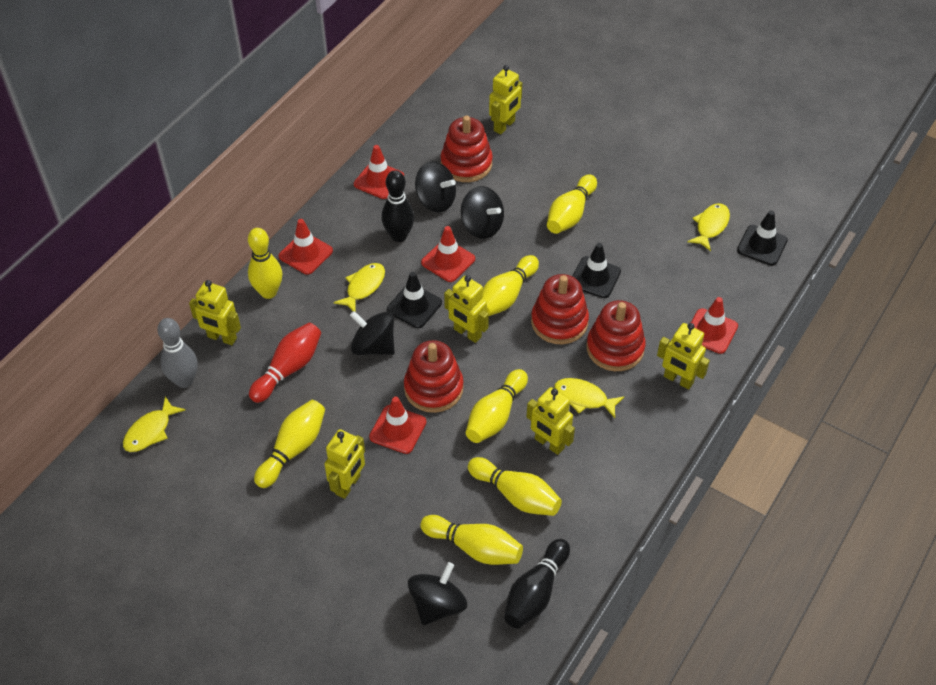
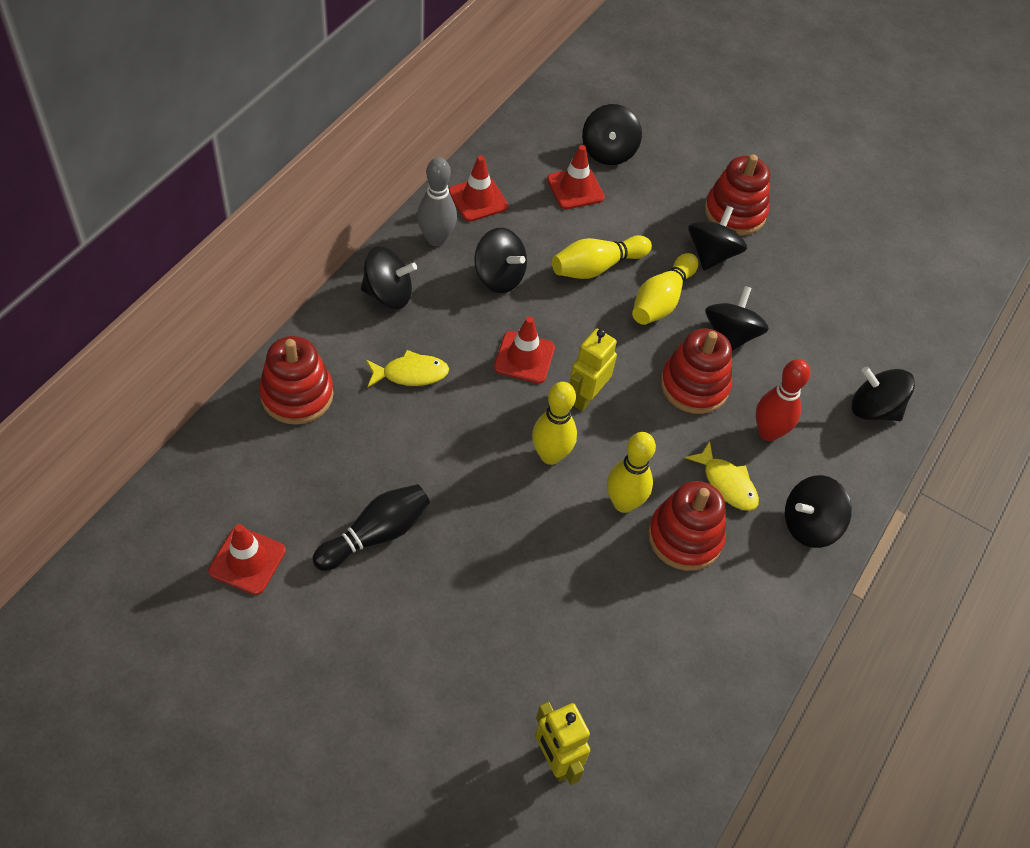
black bowling pin: 2 -> 1
black spinning top: 4 -> 7
black traffic cone: 3 -> 0
red traffic cone: 5 -> 4
yellow bowling pin: 7 -> 4
yellow fish: 4 -> 2
yellow robot: 6 -> 2

